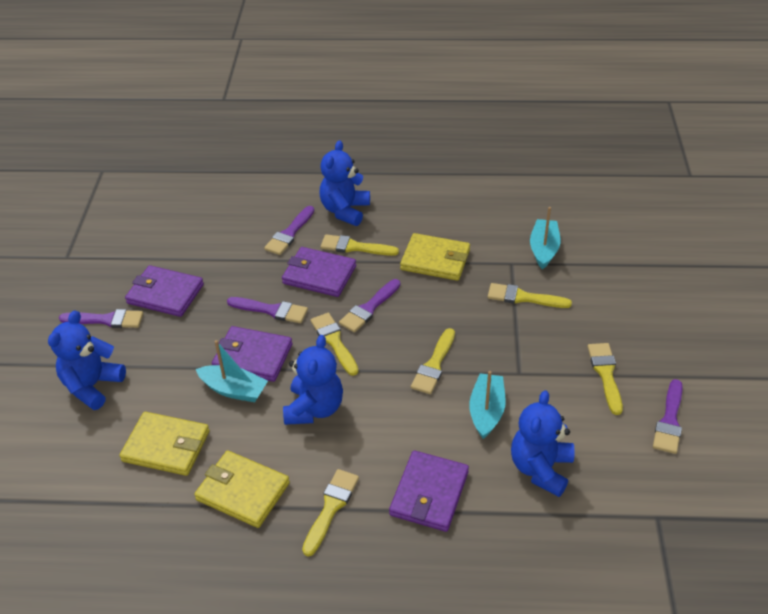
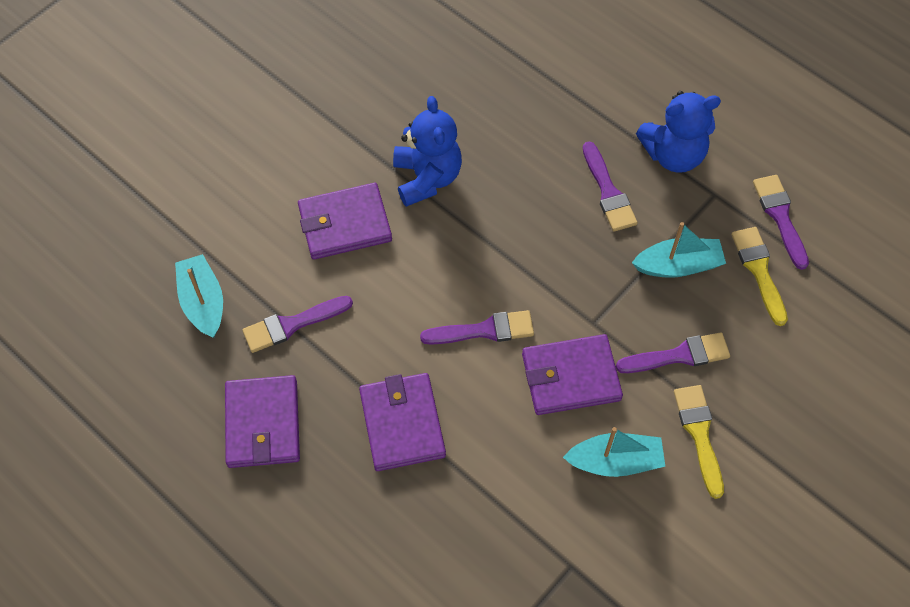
blue teddy bear: 4 -> 2
yellow brush: 6 -> 2
yellow wallet: 3 -> 0

